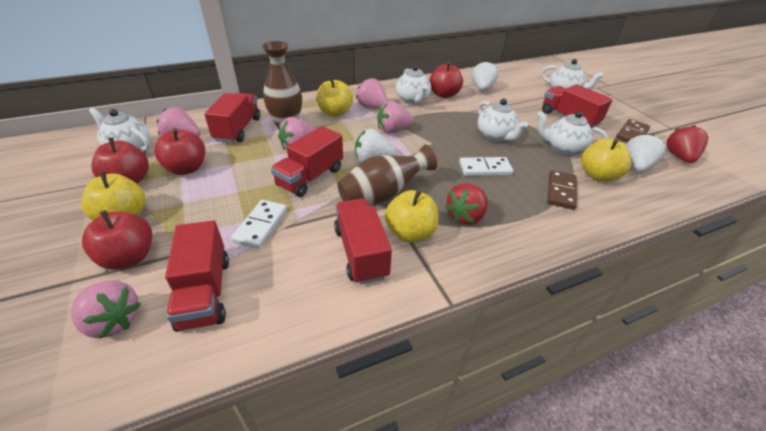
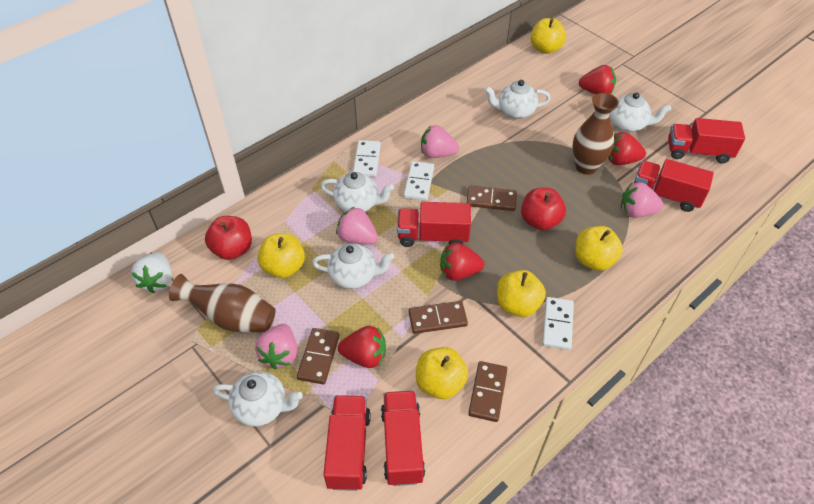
brown domino: 2 -> 4
pink strawberry: 5 -> 4
red apple: 4 -> 2
red strawberry: 2 -> 4
white domino: 2 -> 3
white strawberry: 3 -> 1
yellow apple: 4 -> 5

